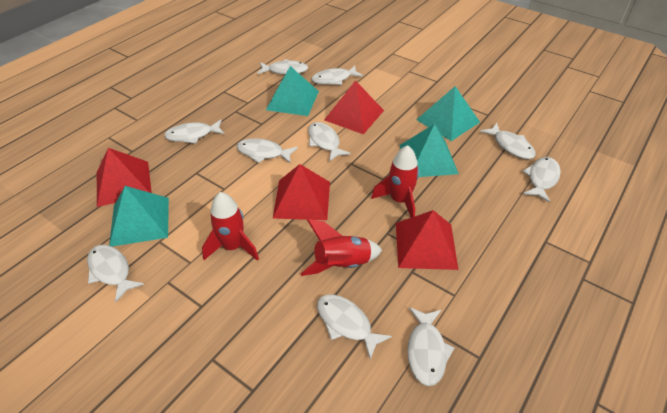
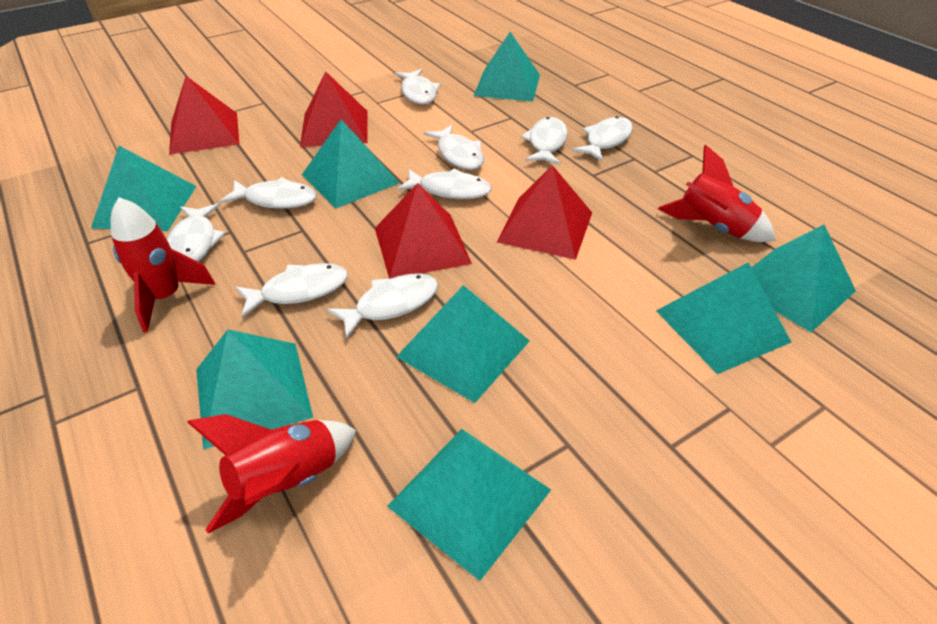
turquoise pyramid: 4 -> 8
white fish: 10 -> 9

